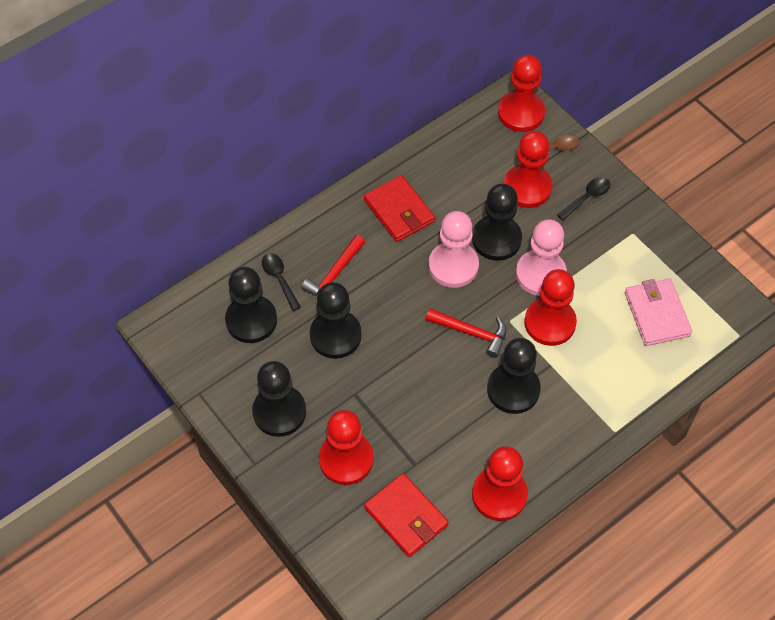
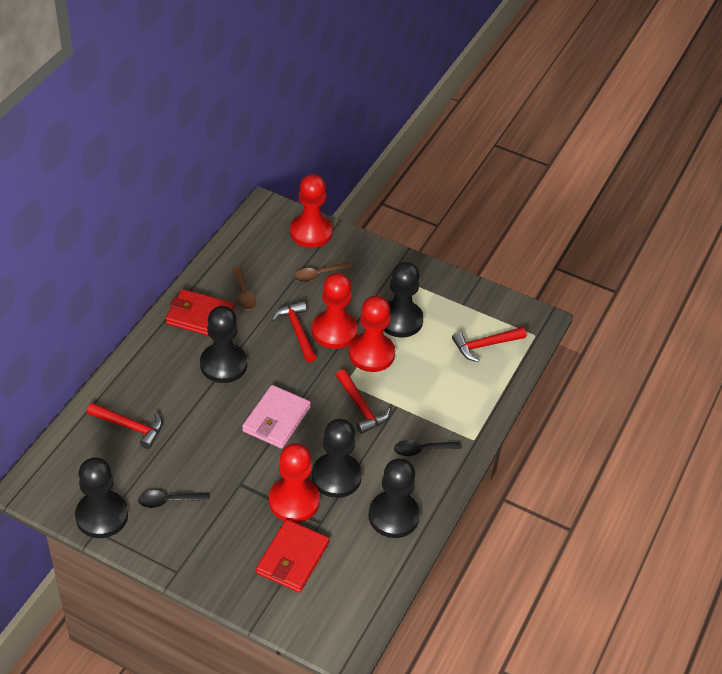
brown spoon: 1 -> 2
pink pawn: 2 -> 0
red hammer: 2 -> 4
red pawn: 5 -> 4

